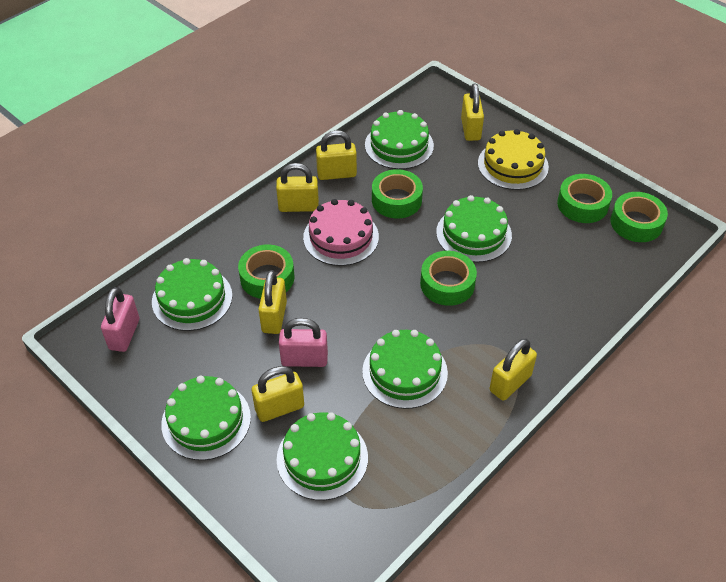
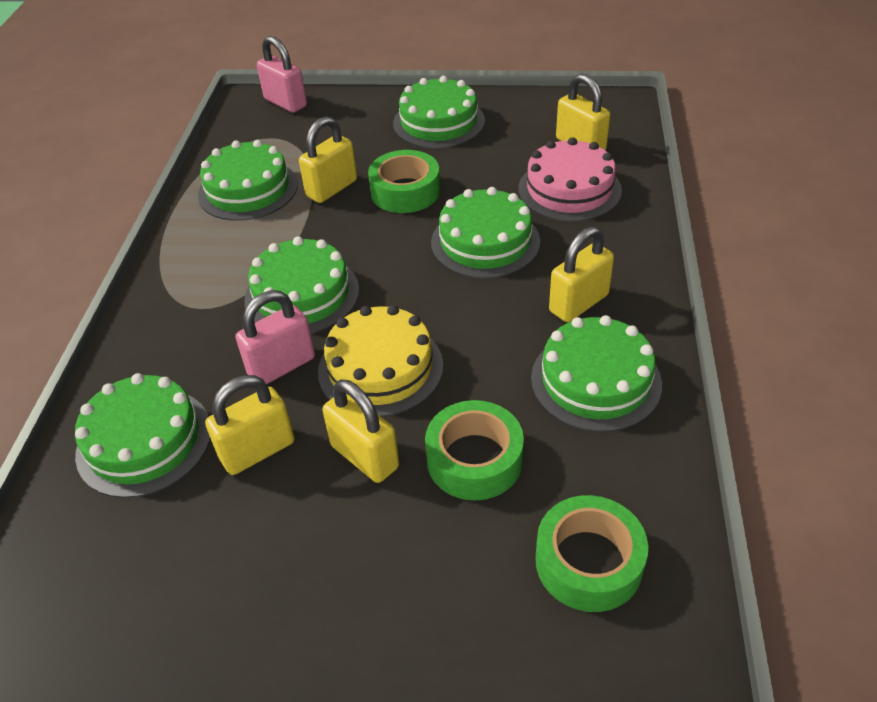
green tape: 5 -> 3
yellow padlock: 6 -> 5

